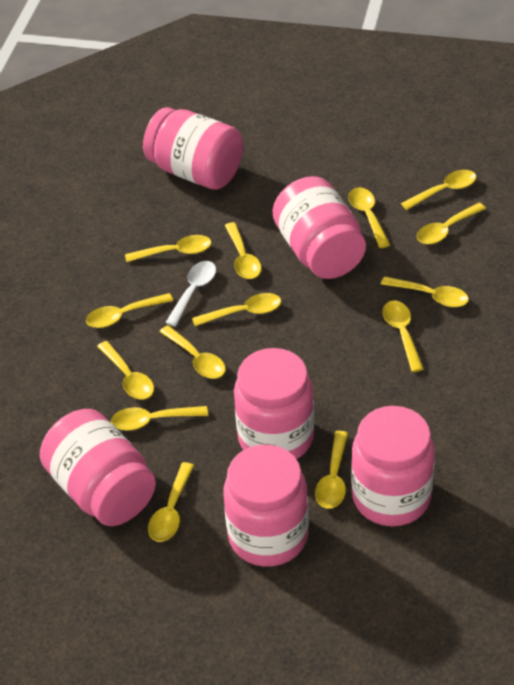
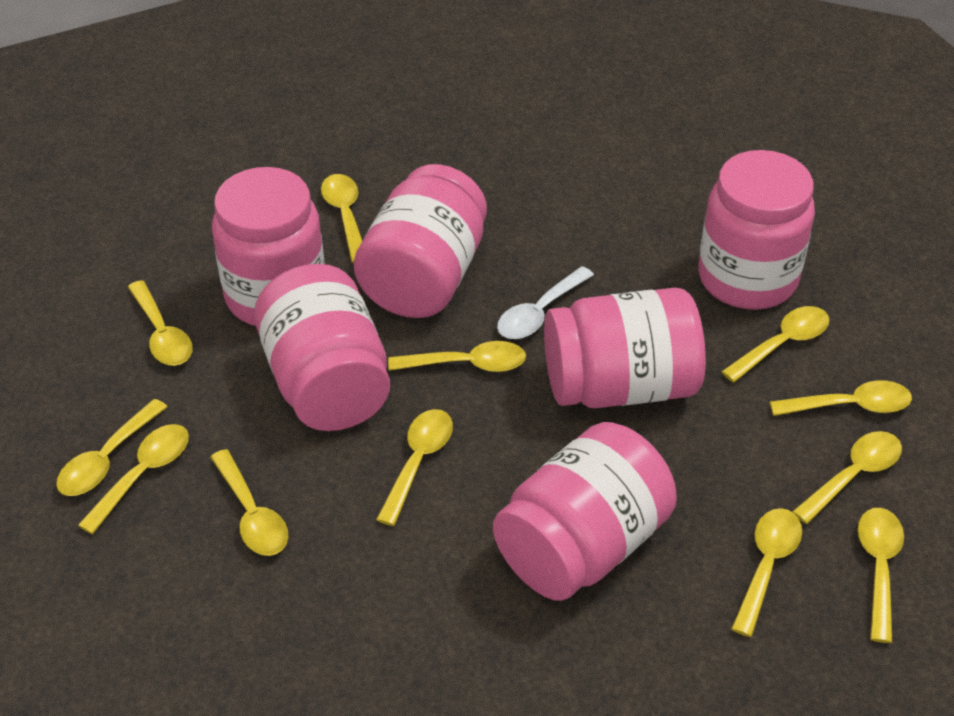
yellow spoon: 14 -> 12

